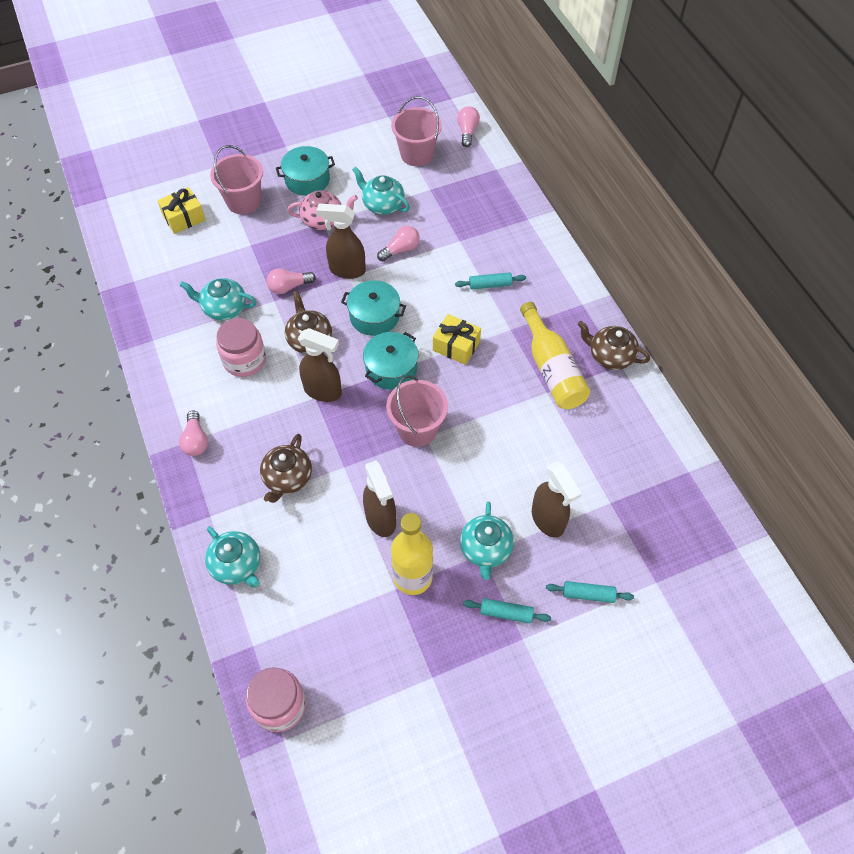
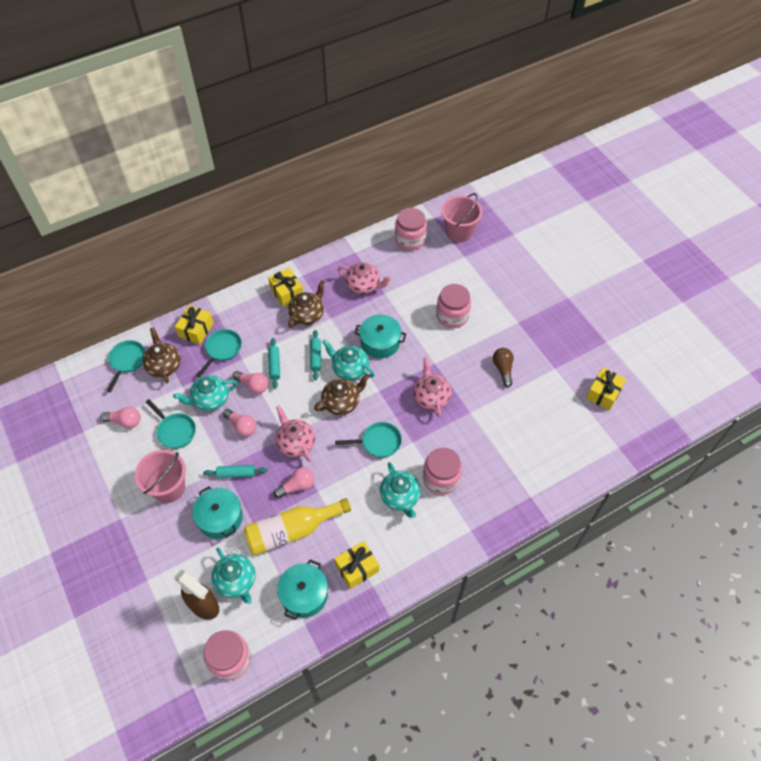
brown light bulb: 0 -> 1
brown spray bottle: 4 -> 1
pink bucket: 3 -> 2
pink jar: 2 -> 4
pink teapot: 1 -> 3
turquoise pan: 0 -> 4
yellow bottle: 2 -> 1
yellow gift: 2 -> 4

